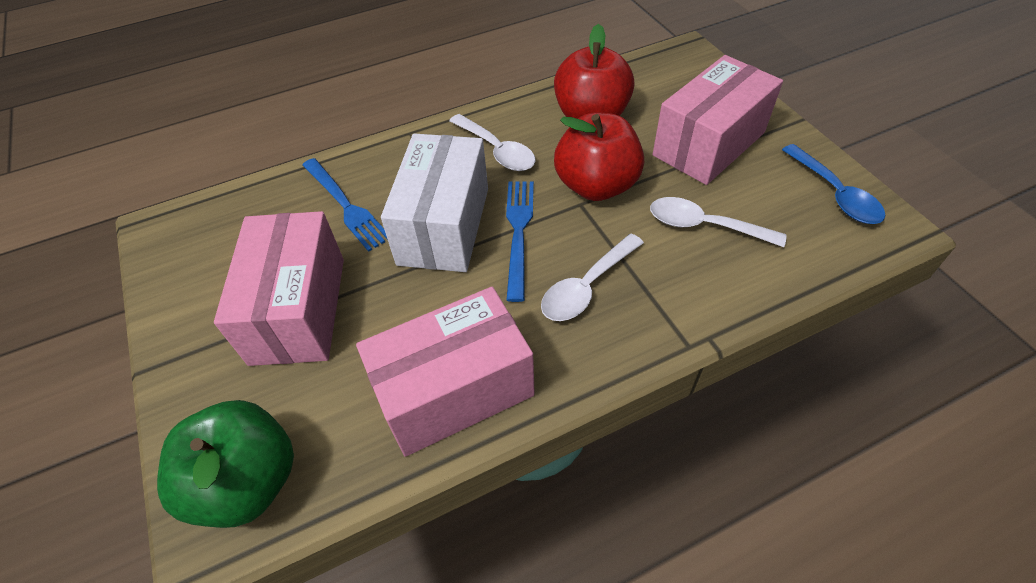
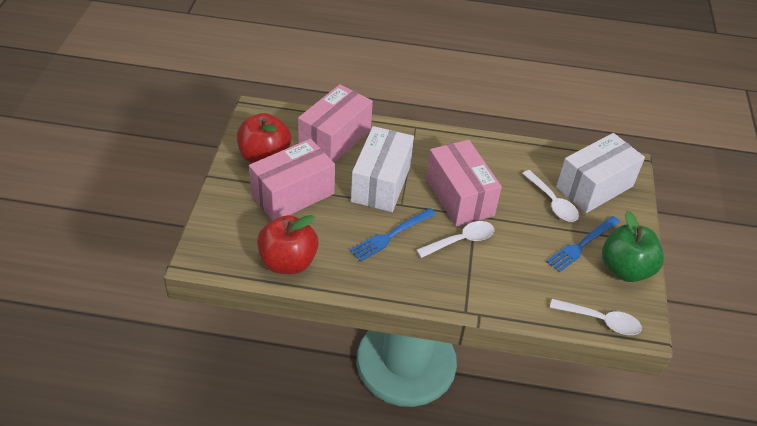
blue spoon: 1 -> 0
white box: 1 -> 2

